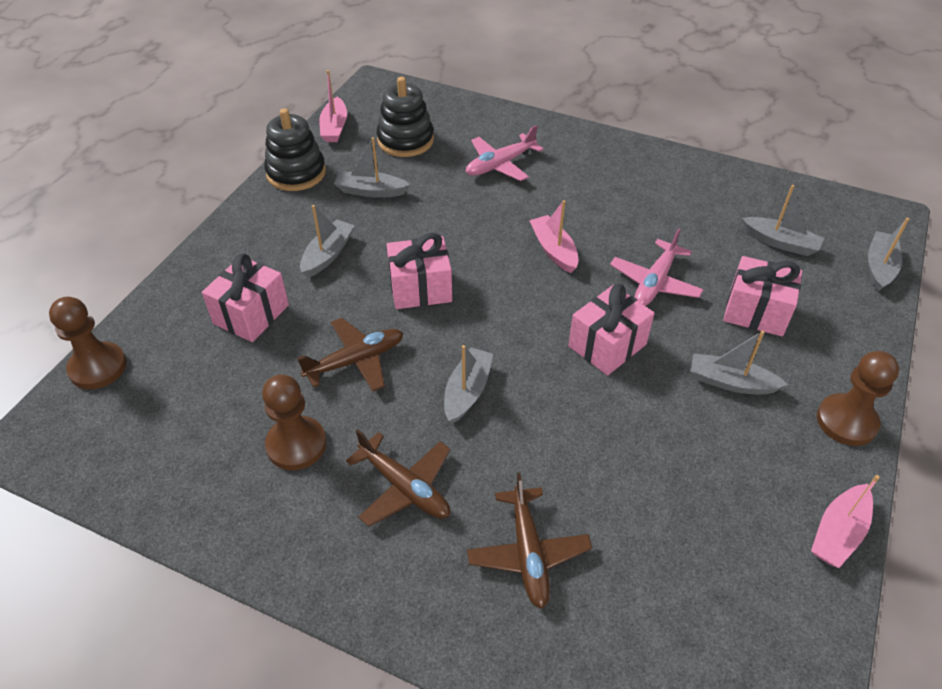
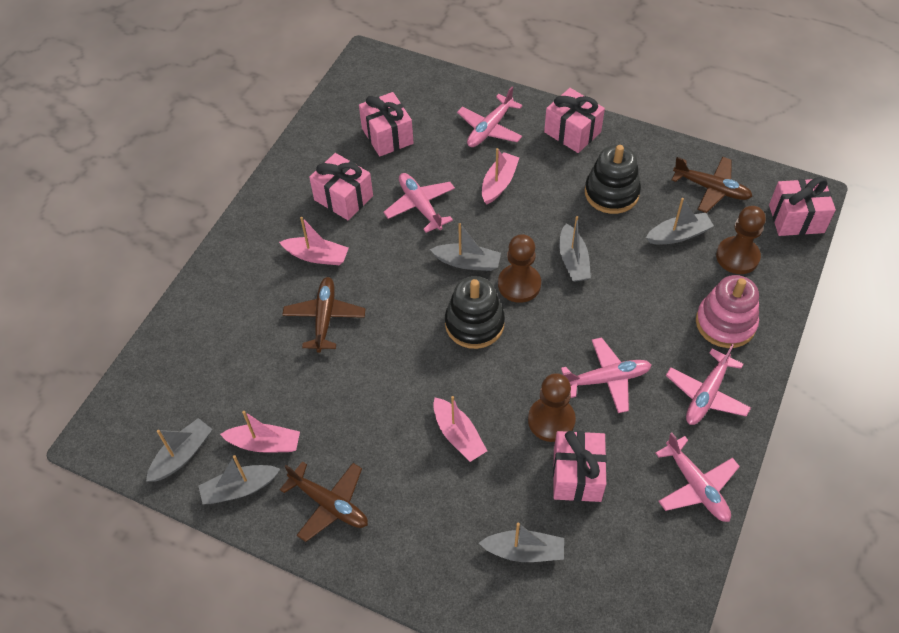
pink boat: 3 -> 4
pink gift: 4 -> 5
pink plane: 2 -> 5
pink stacking toy: 0 -> 1

